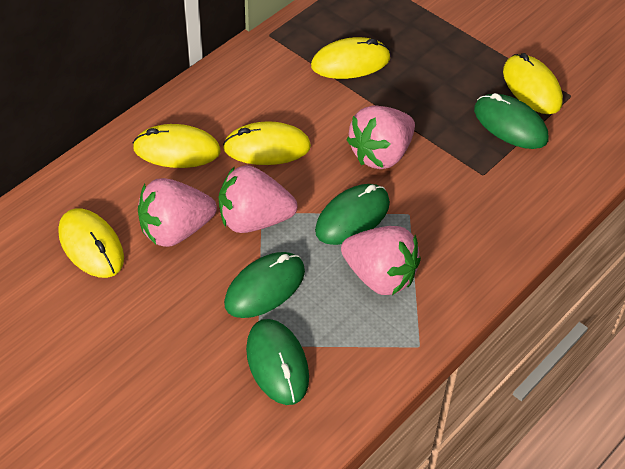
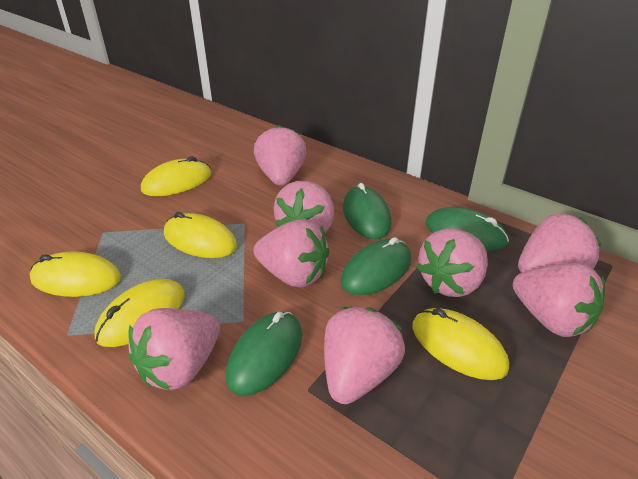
pink strawberry: 4 -> 8

